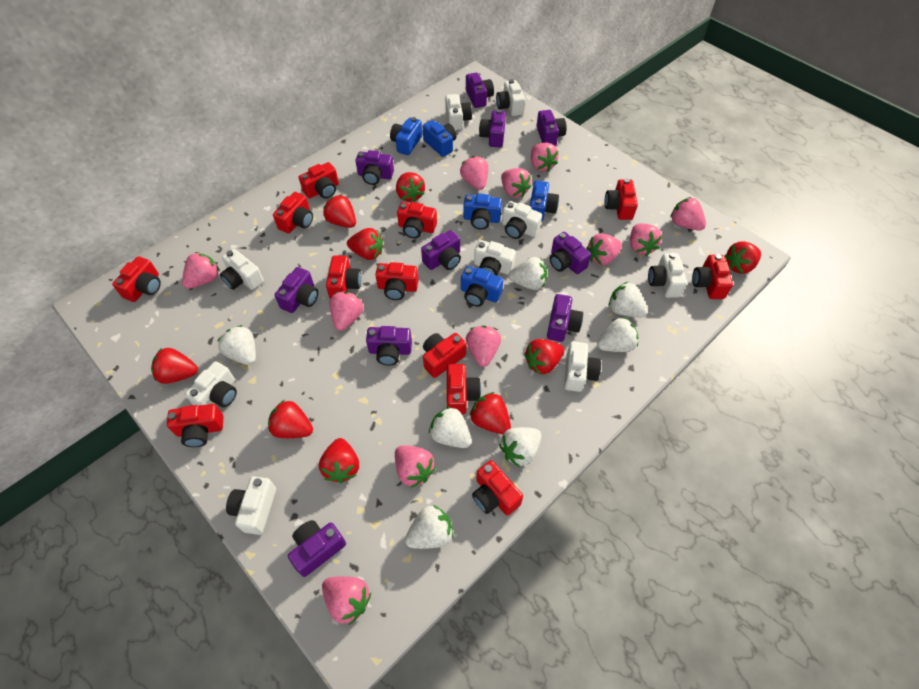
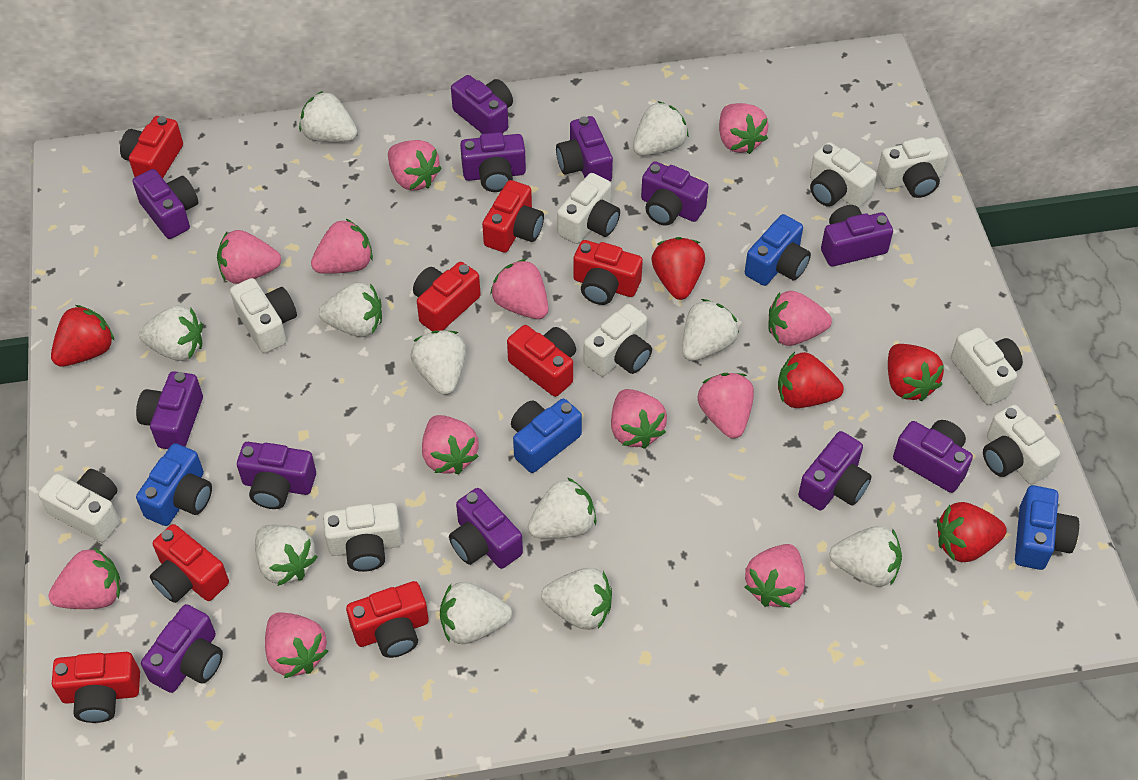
blue camera: 5 -> 4
pink strawberry: 11 -> 12
purple camera: 10 -> 12
red camera: 12 -> 8
red strawberry: 9 -> 5
white strawberry: 7 -> 11

